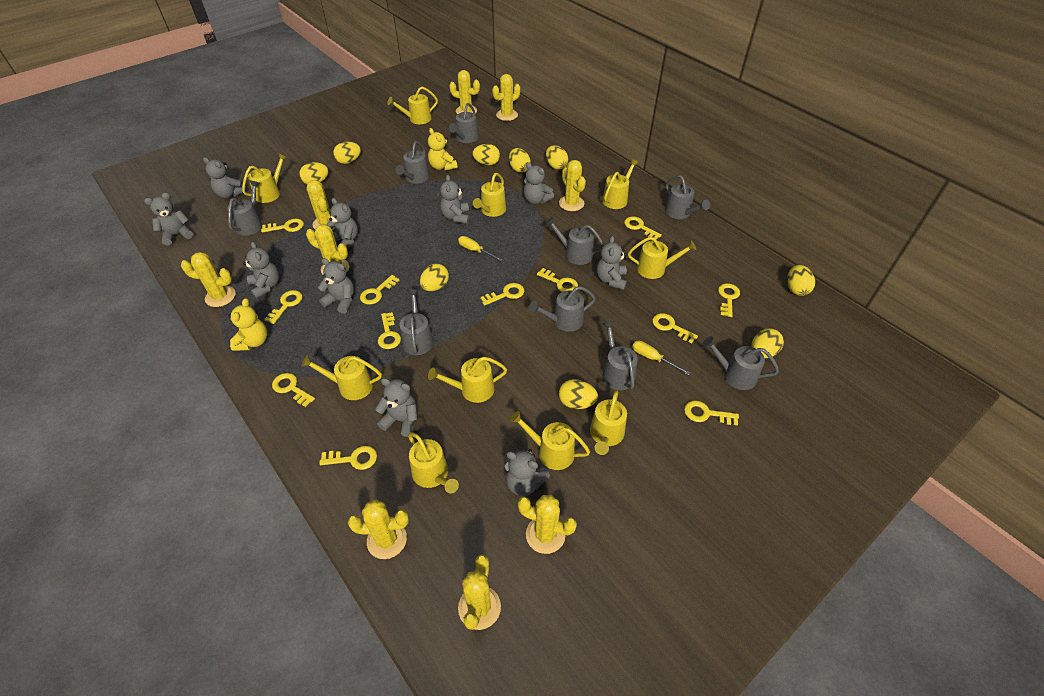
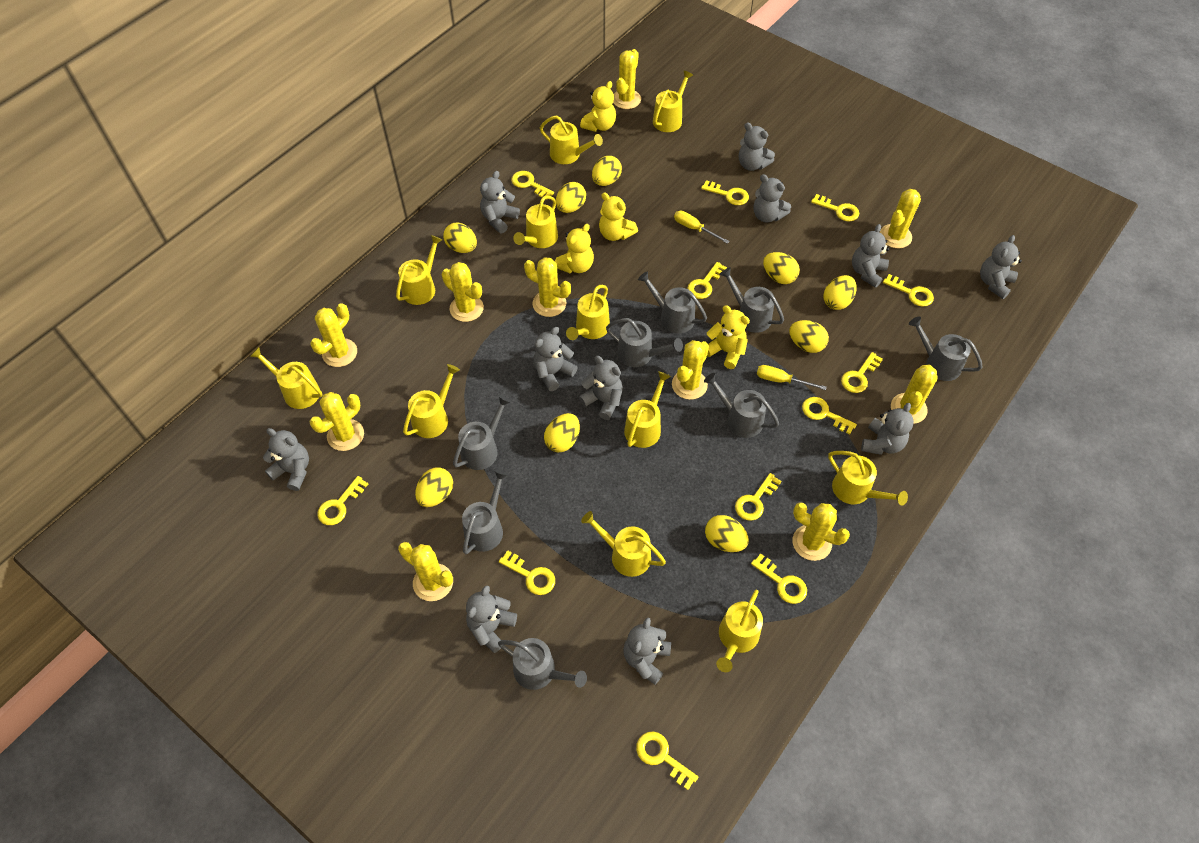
grey teddy bear: 10 -> 11
grey watering can: 9 -> 8
yellow cactus: 9 -> 10
yellow teddy bear: 2 -> 4
yellow watering can: 10 -> 11

